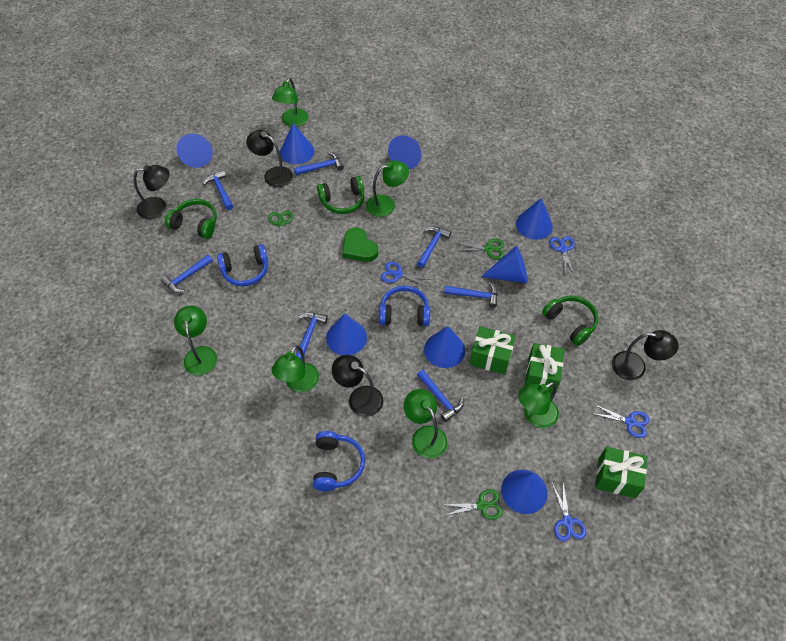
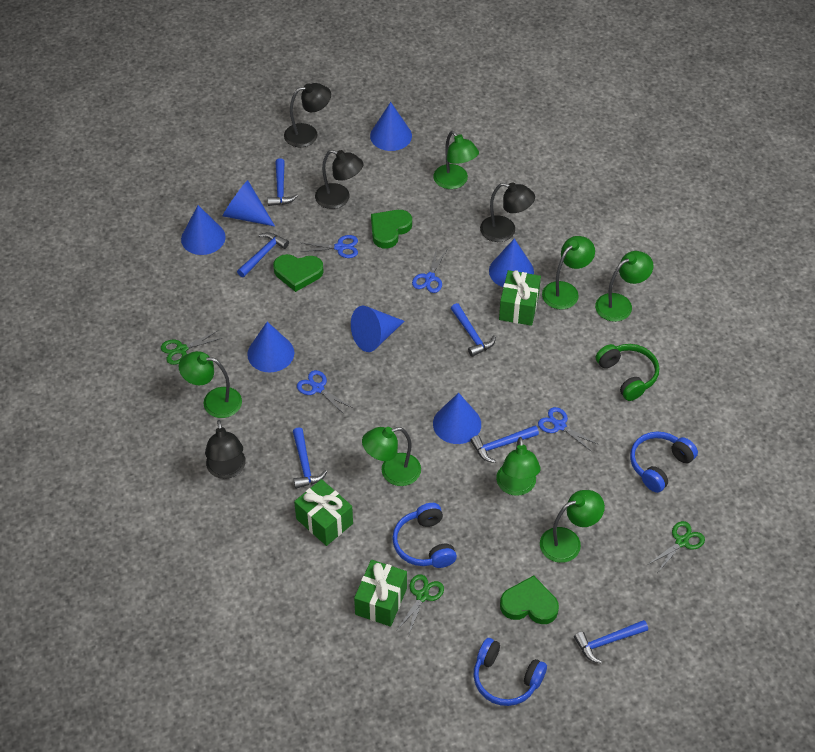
blue cone: 8 -> 7
blue hammer: 7 -> 6
green headphones: 3 -> 1
green heart: 1 -> 3
green lamp: 6 -> 7

